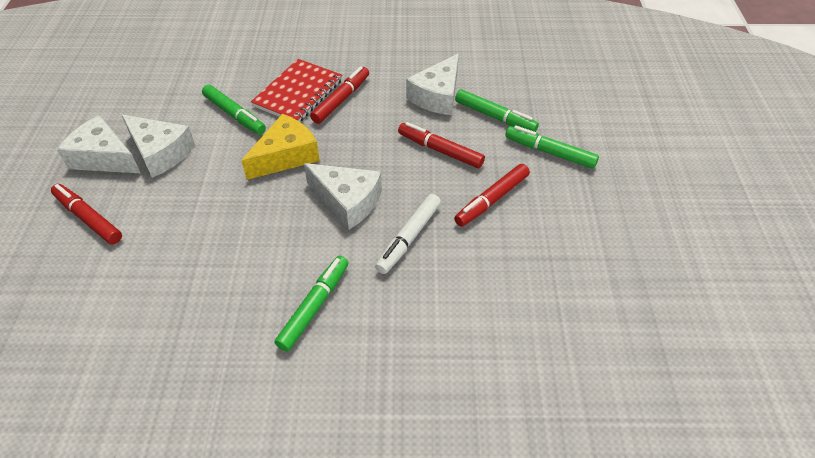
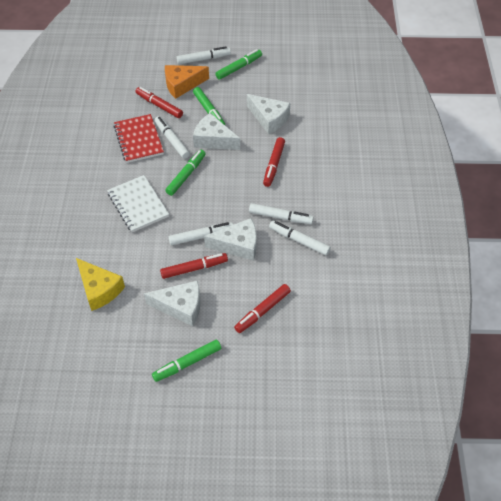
orange cheese: 0 -> 1
white marker: 1 -> 5
white notebook: 0 -> 1

